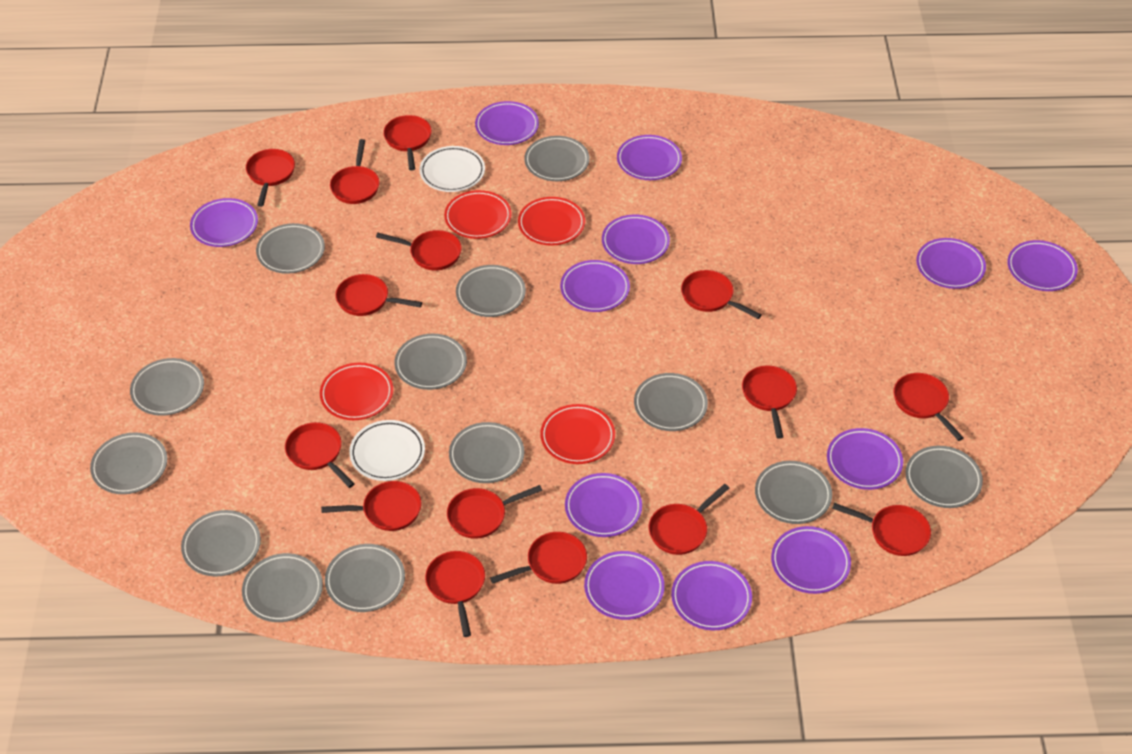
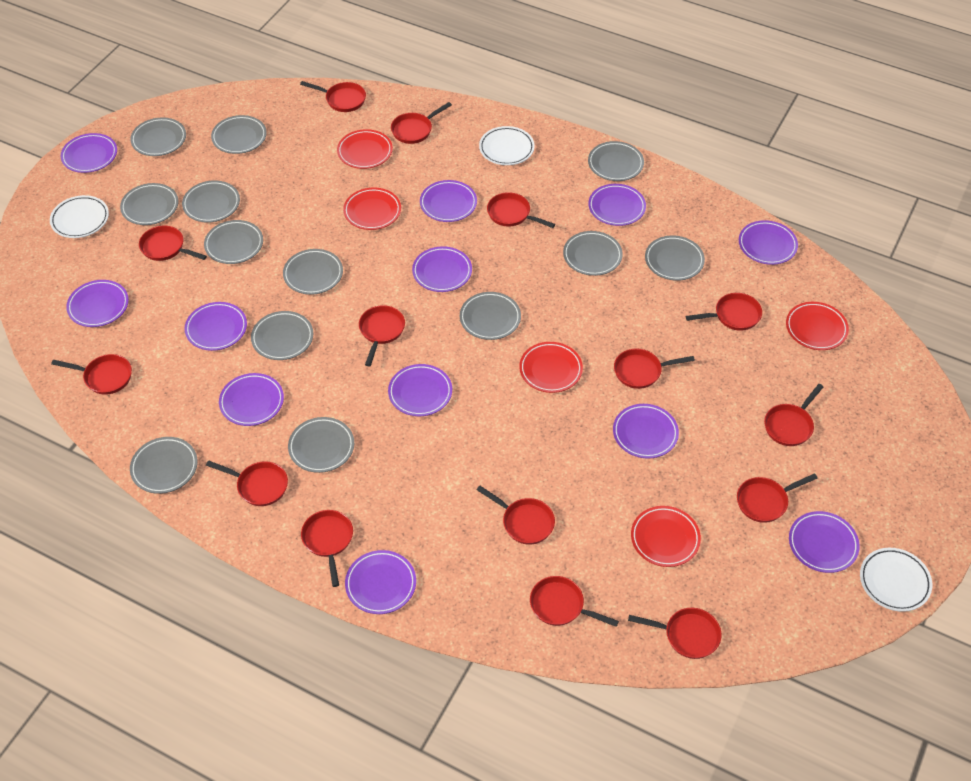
red plate: 4 -> 5
white plate: 2 -> 3

